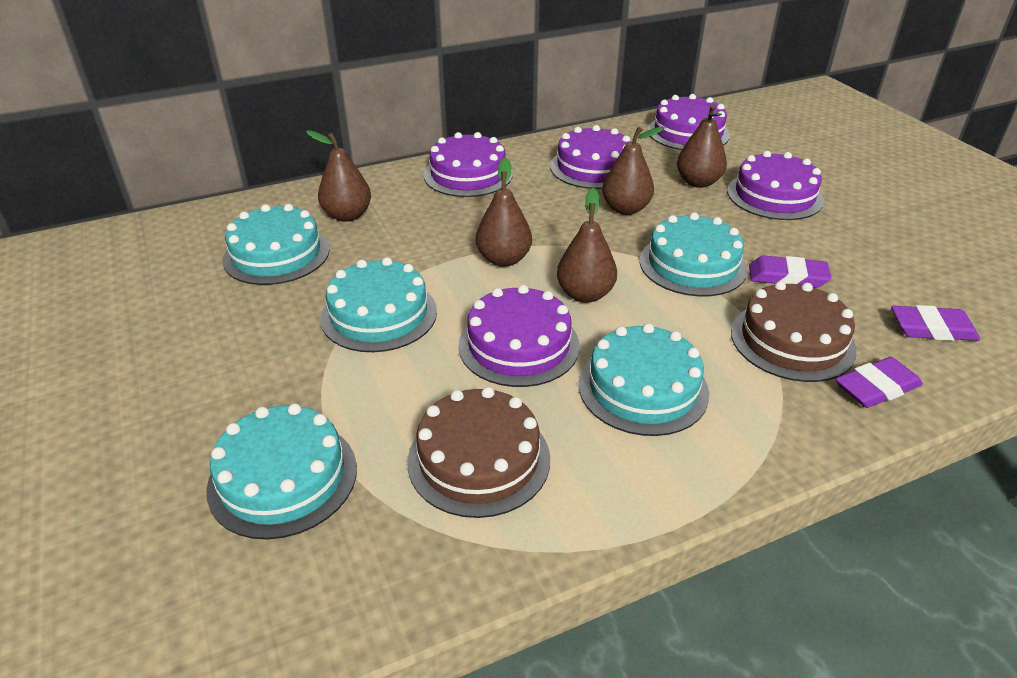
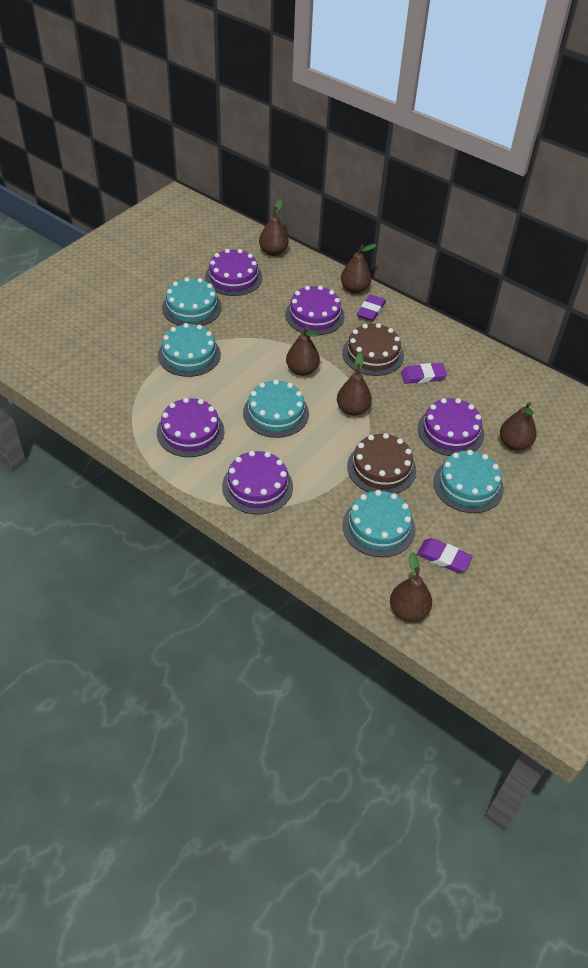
brown pear: 5 -> 6

